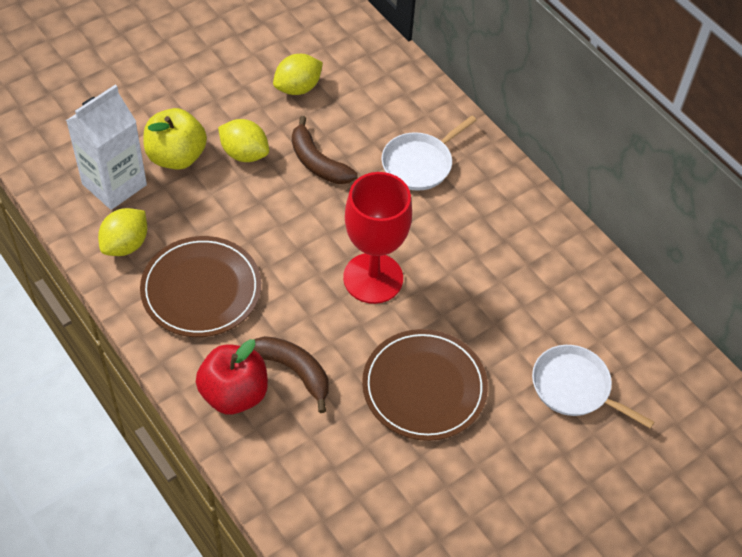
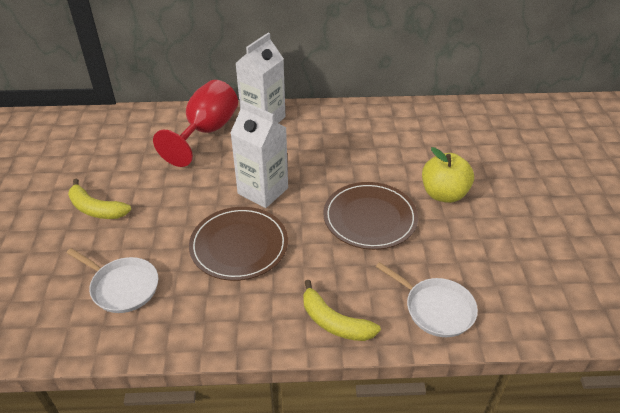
brown banana: 2 -> 0
red apple: 1 -> 0
white carton: 1 -> 2
yellow banana: 0 -> 2
yellow lemon: 3 -> 0

